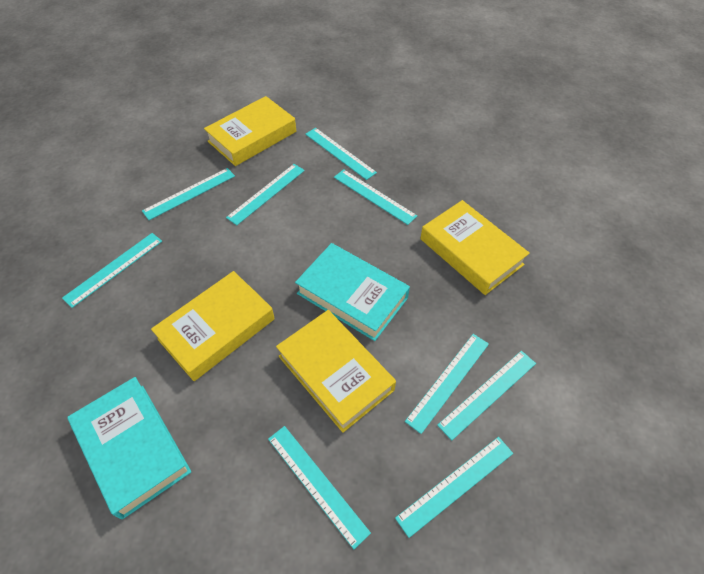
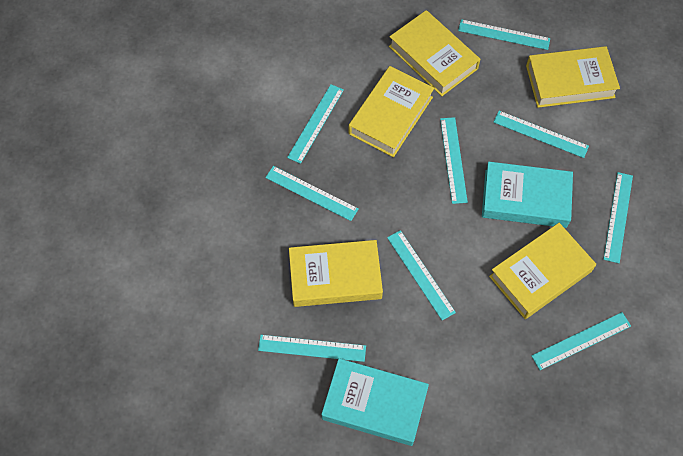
yellow book: 4 -> 5

